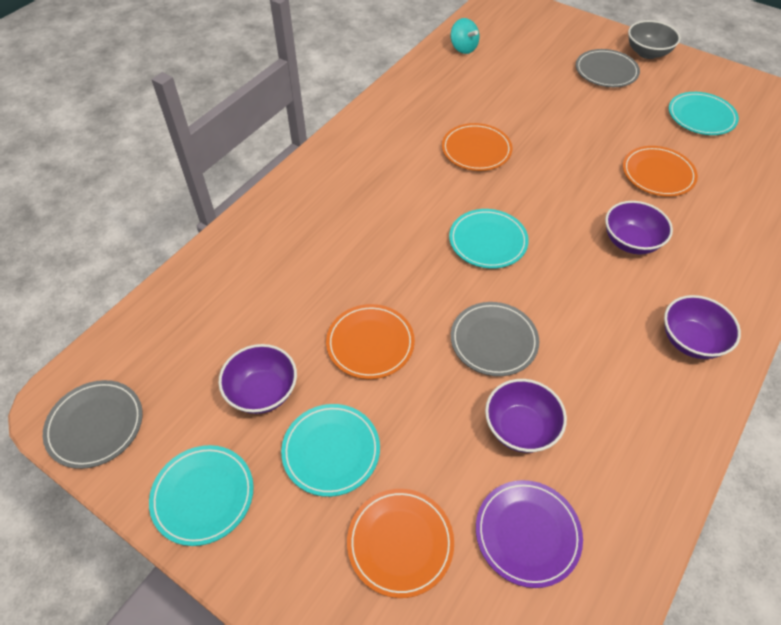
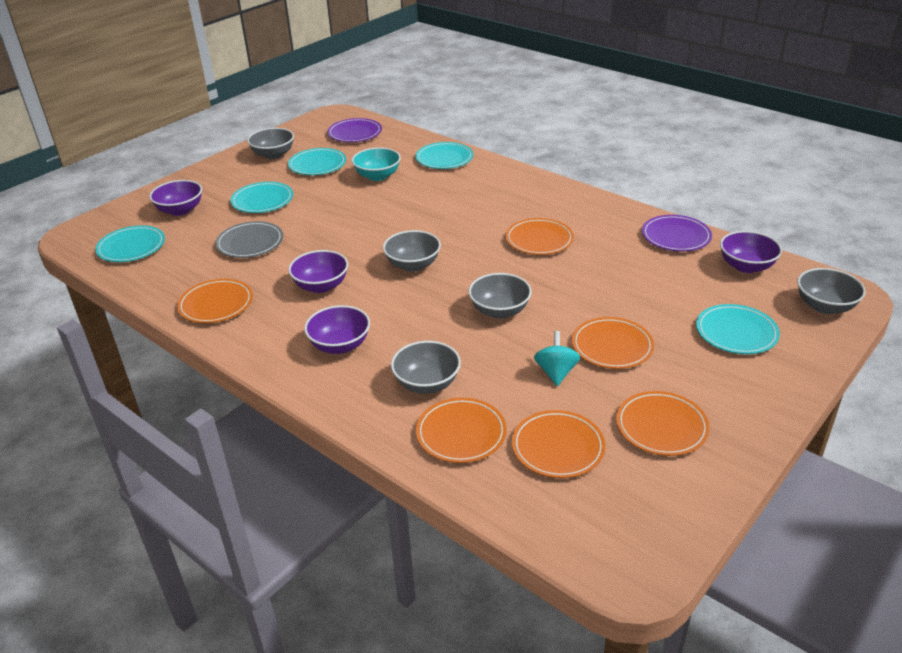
grey bowl: 1 -> 5
grey plate: 3 -> 1
orange plate: 4 -> 6
purple plate: 1 -> 2
turquoise bowl: 0 -> 1
turquoise plate: 4 -> 5

